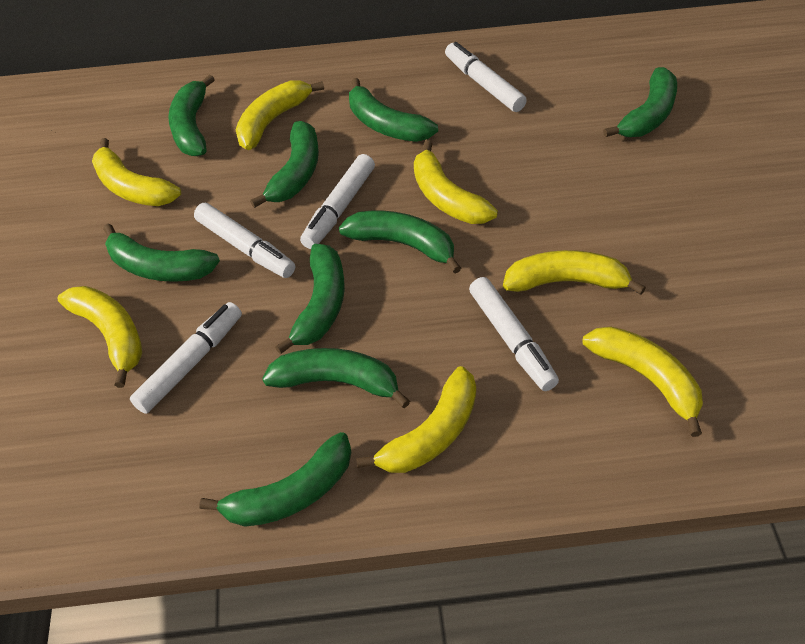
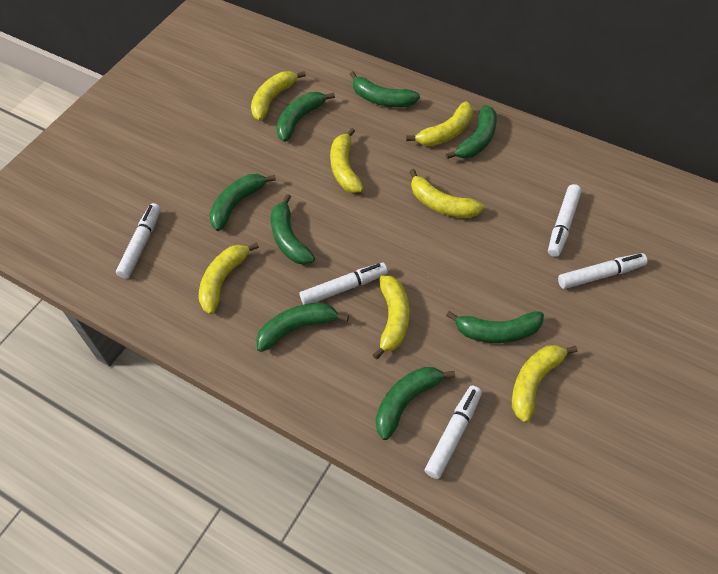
green banana: 9 -> 8

